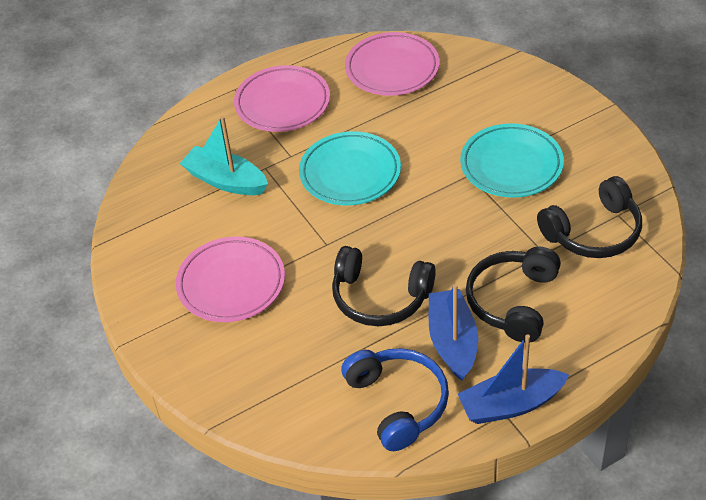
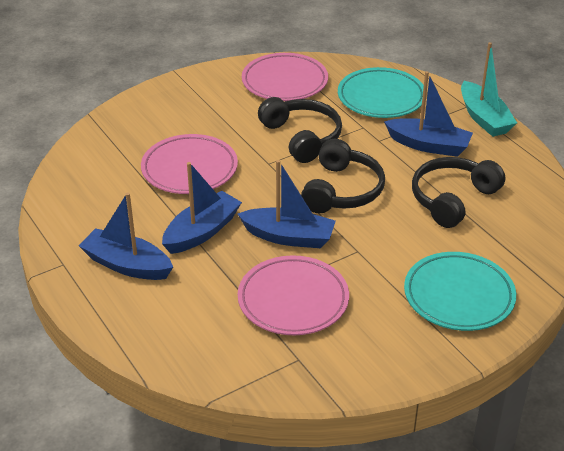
blue boat: 2 -> 4
blue headphones: 1 -> 0

